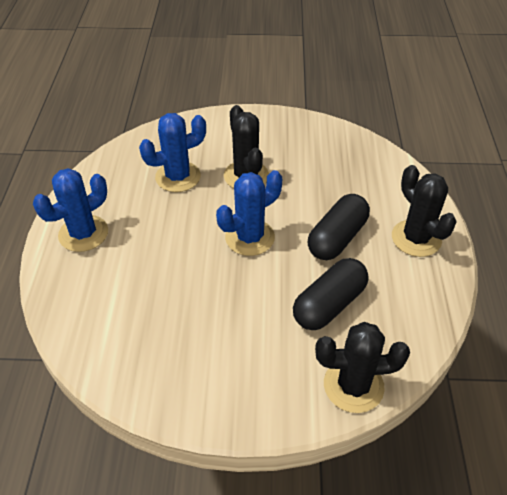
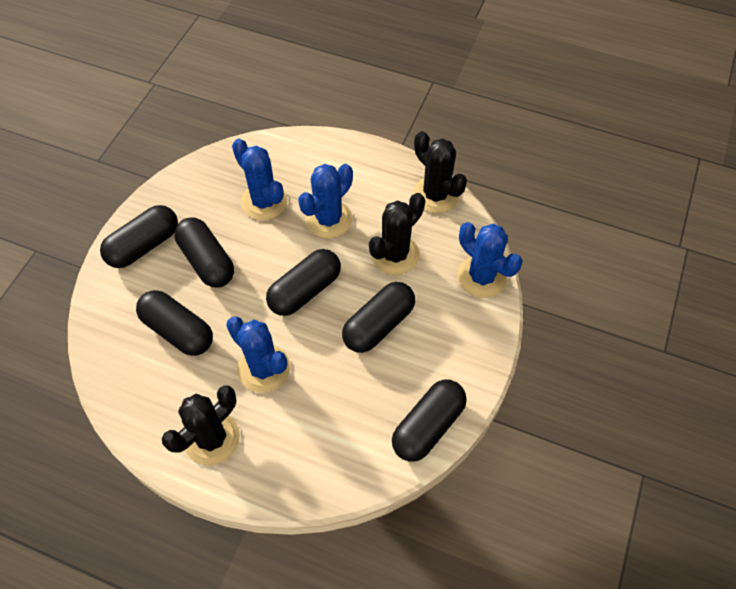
black capsule: 2 -> 6
blue cactus: 3 -> 4

